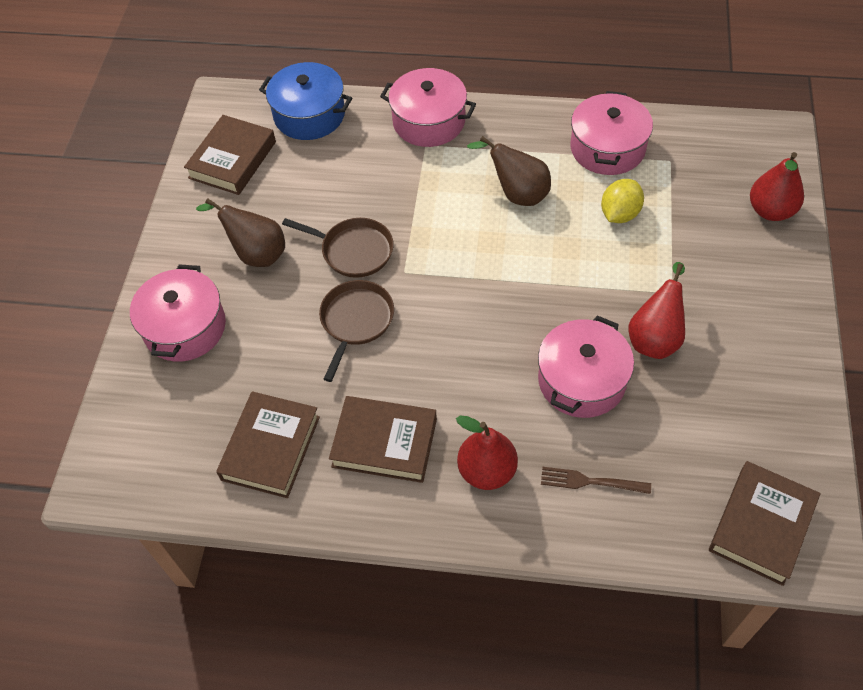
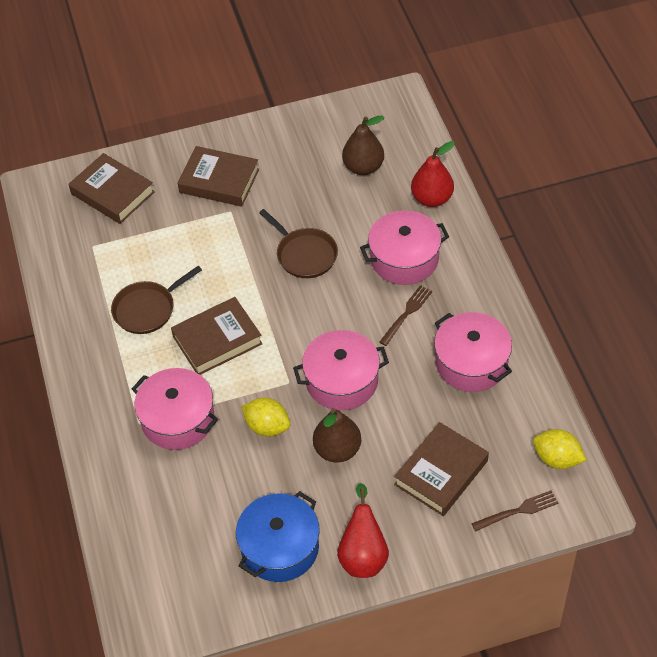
brown fork: 1 -> 2
red pear: 3 -> 2
yellow lemon: 1 -> 2

